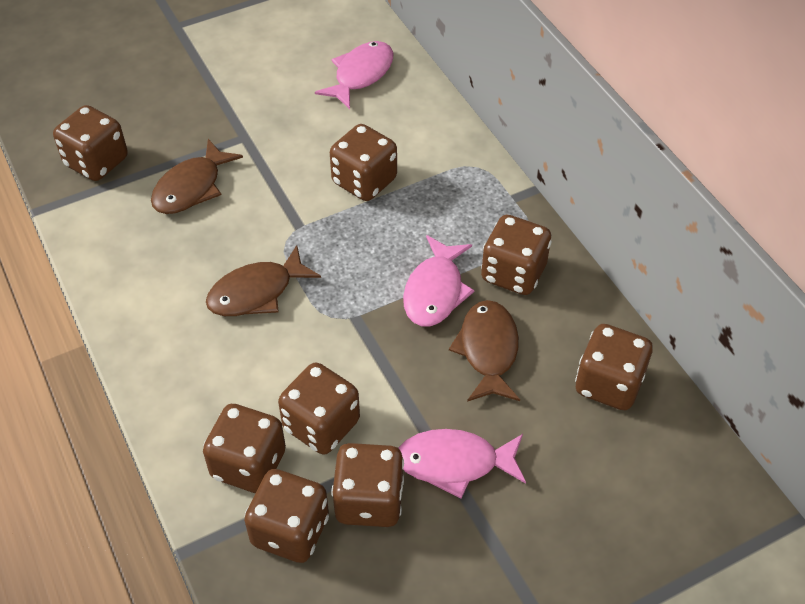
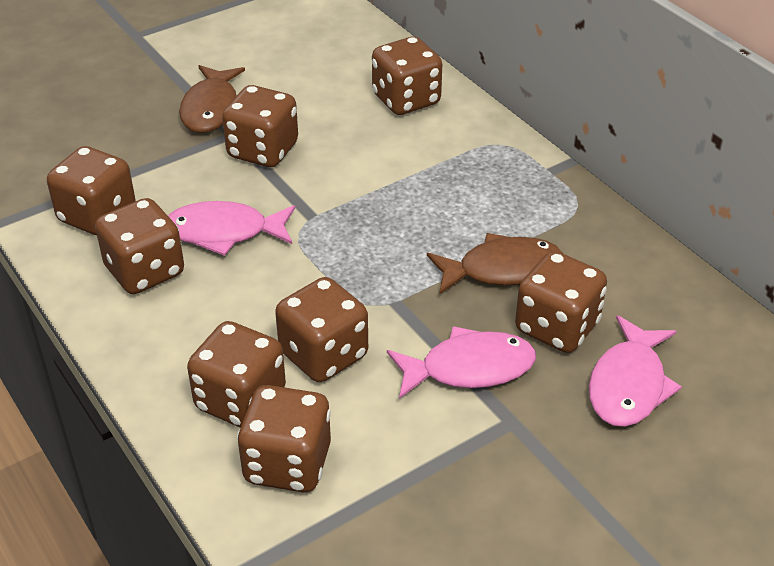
brown fish: 3 -> 2

